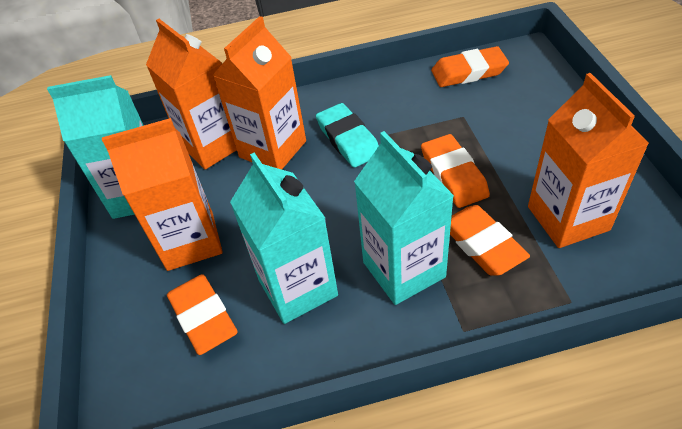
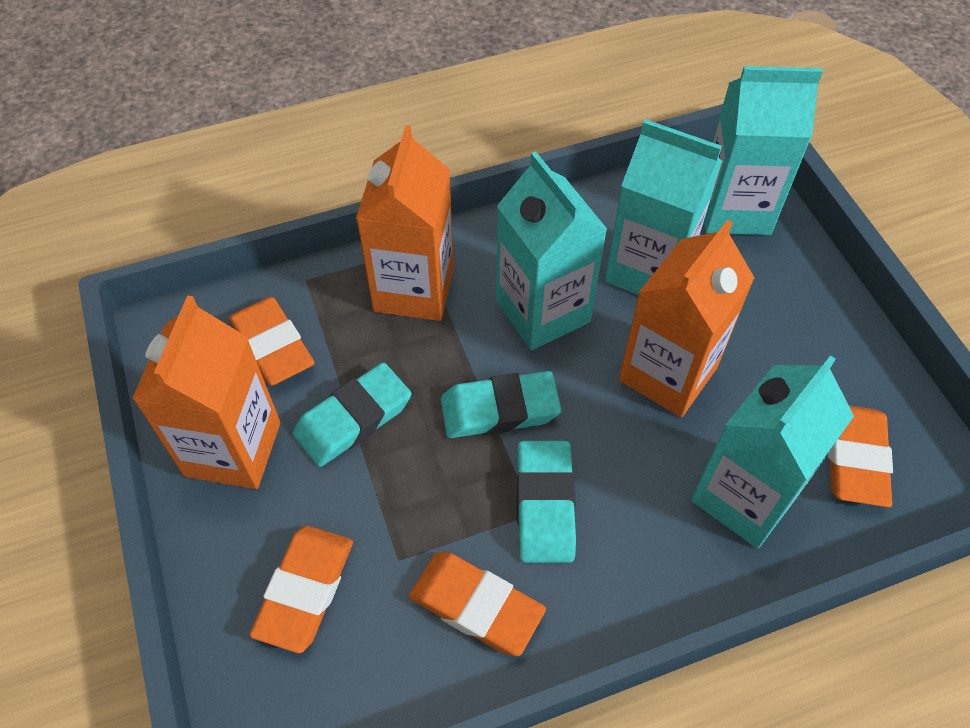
orange carton: 4 -> 3
turquoise carton: 3 -> 4
turquoise eraser: 1 -> 3

